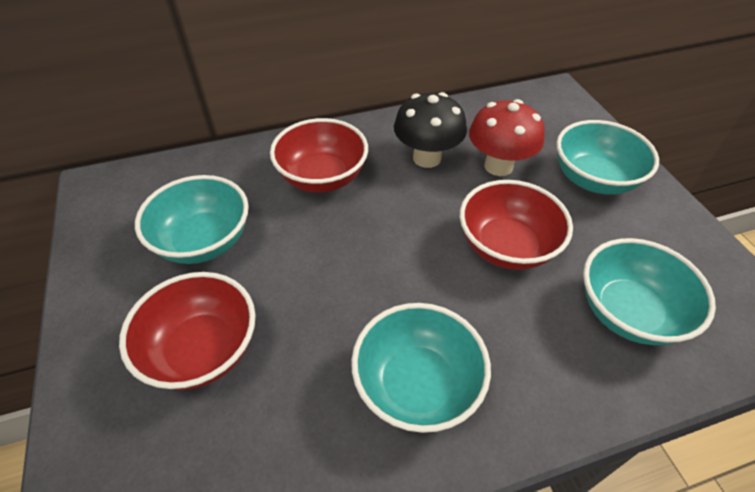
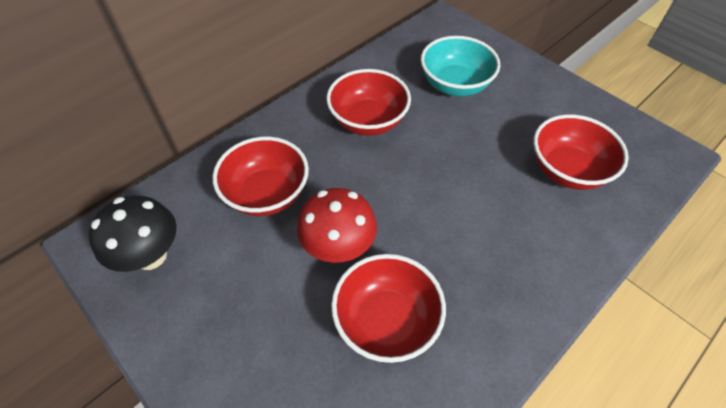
red bowl: 3 -> 4
turquoise bowl: 4 -> 1

